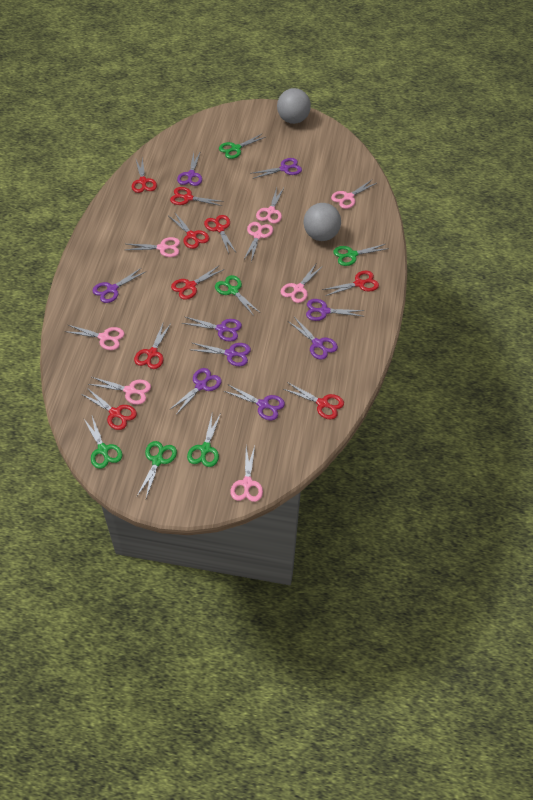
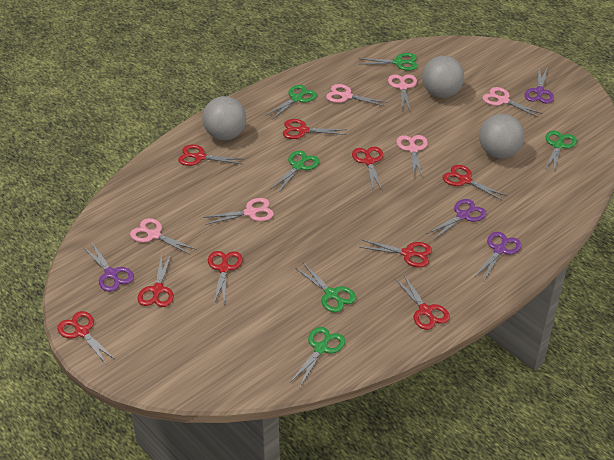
grey ball: 2 -> 3
pink scissors: 8 -> 6
purple scissors: 9 -> 4

